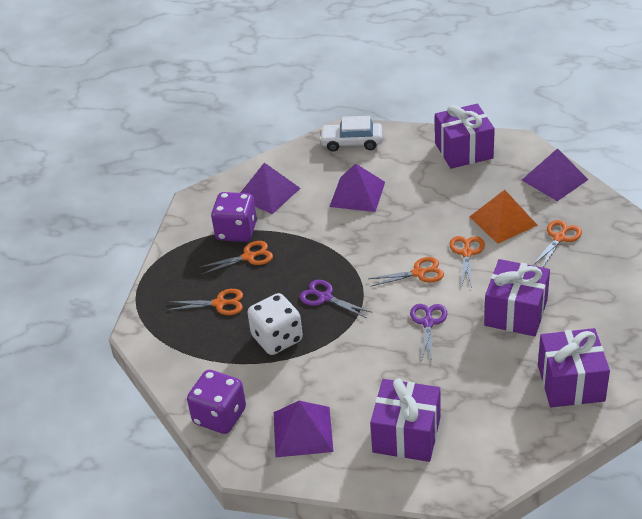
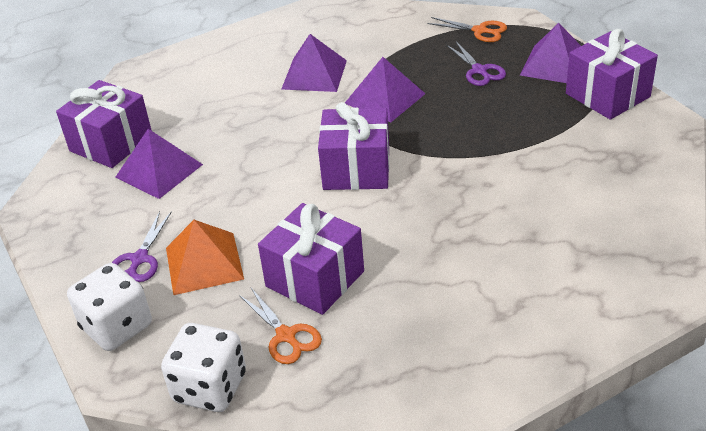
orange scissors: 5 -> 2
purple dice: 2 -> 0
white car: 1 -> 0
white dice: 1 -> 2

